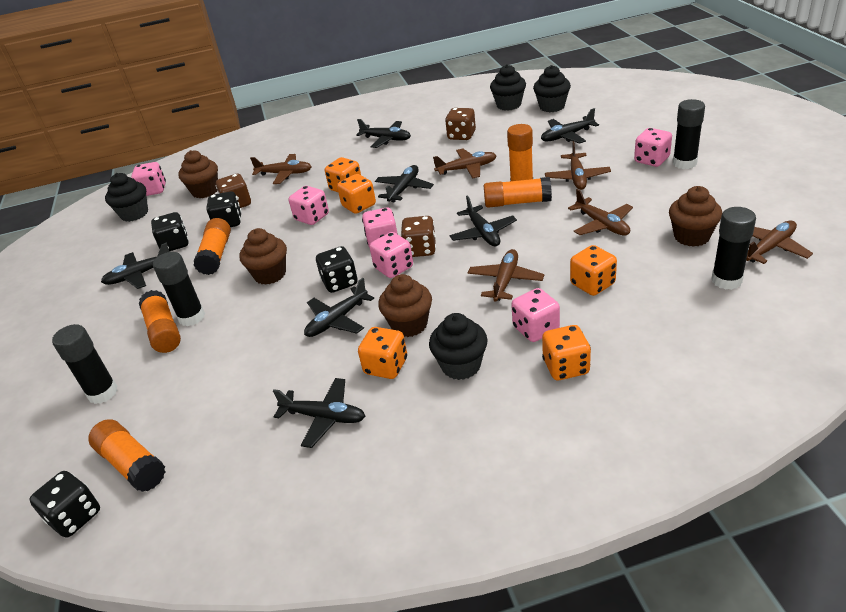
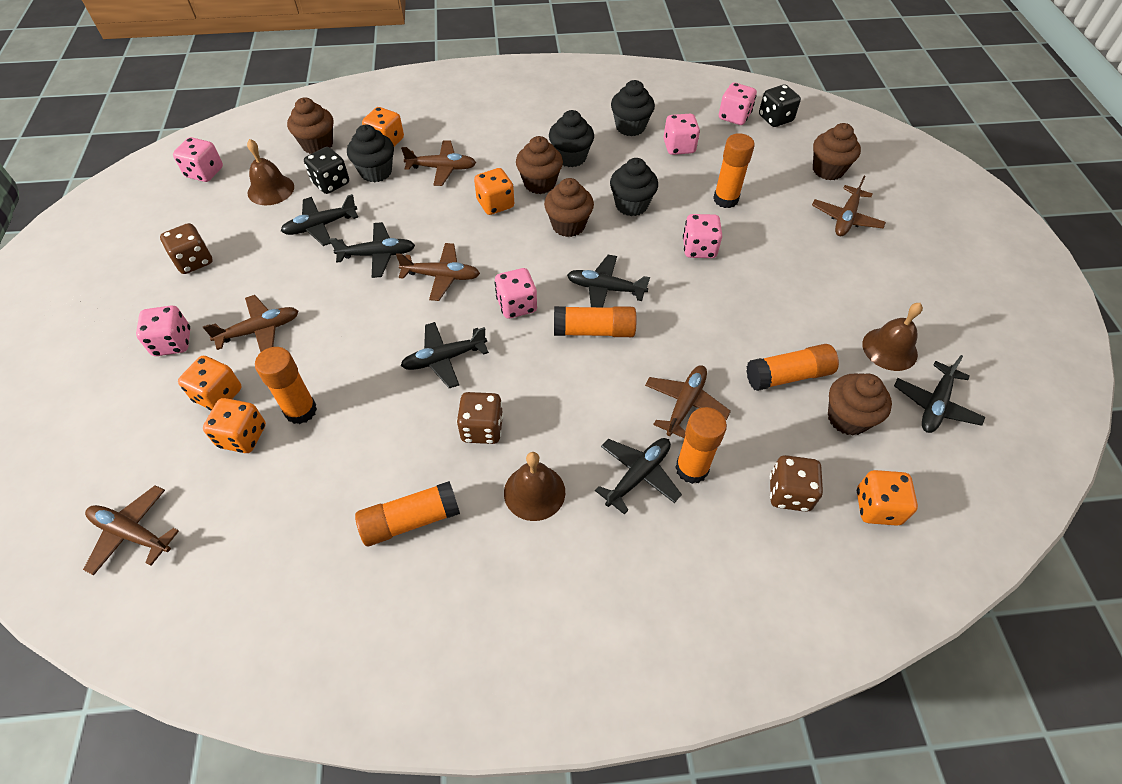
black dice: 4 -> 2
black glue stick: 4 -> 0
black plane: 7 -> 6
brown bell: 0 -> 3
brown cupcake: 4 -> 5
orange glue stick: 5 -> 6

